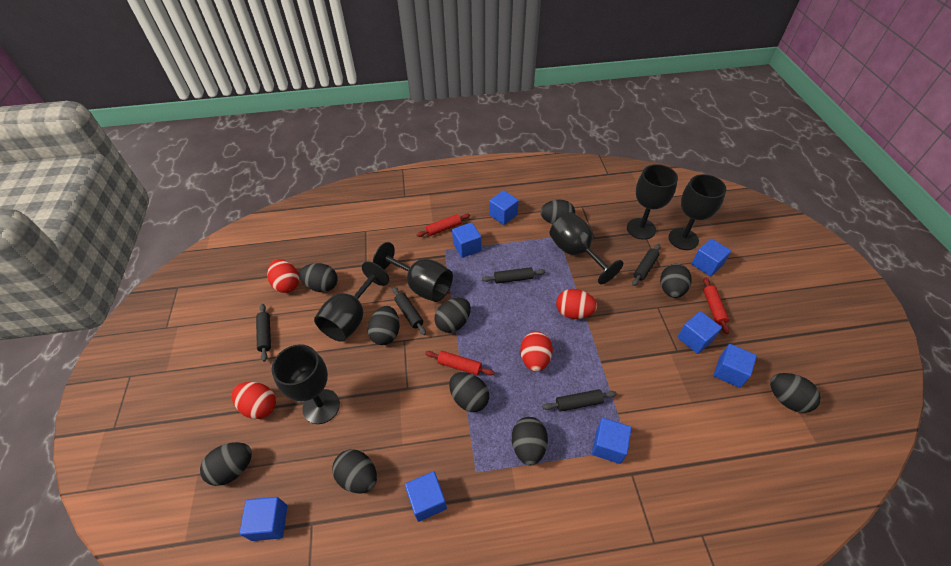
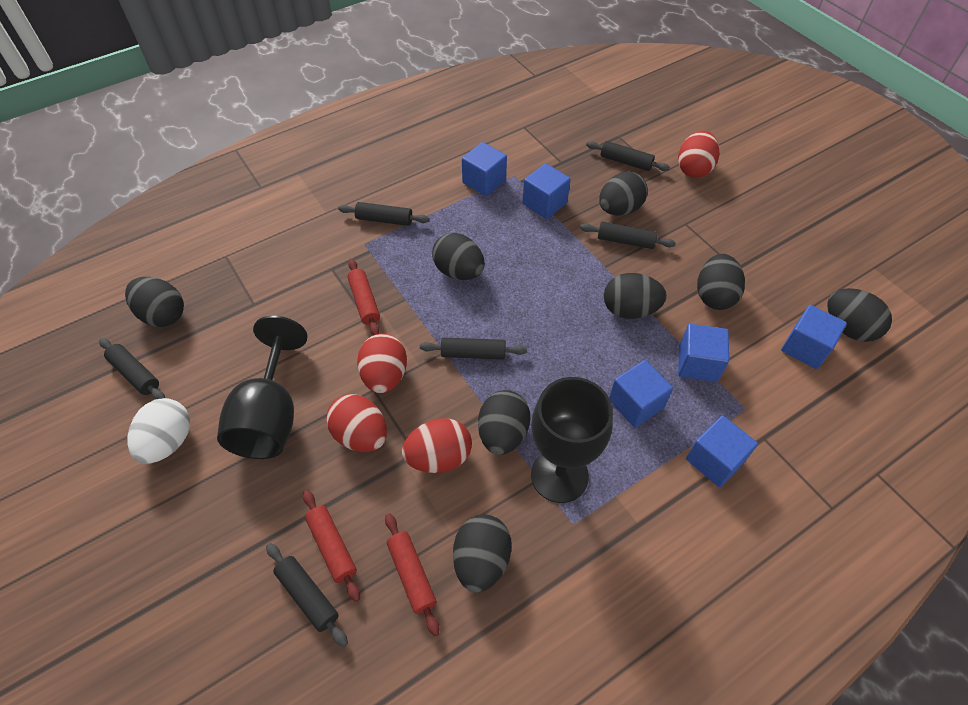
black egg: 10 -> 8
black goblet: 6 -> 2
black rolling pin: 5 -> 6
blue cube: 8 -> 6
white egg: 0 -> 1

